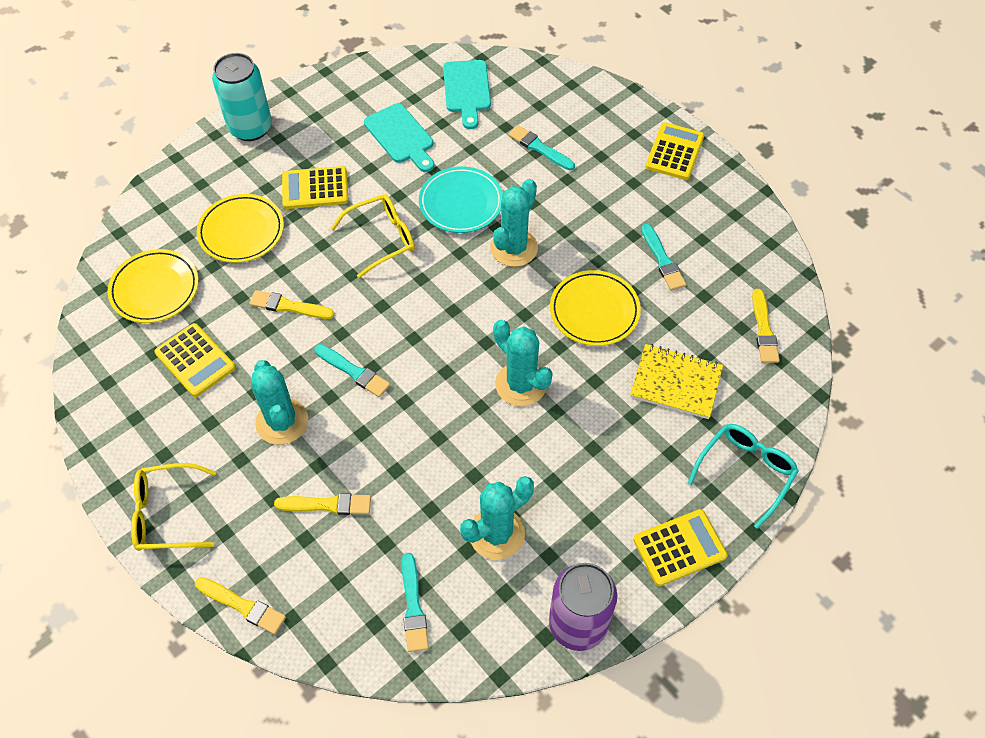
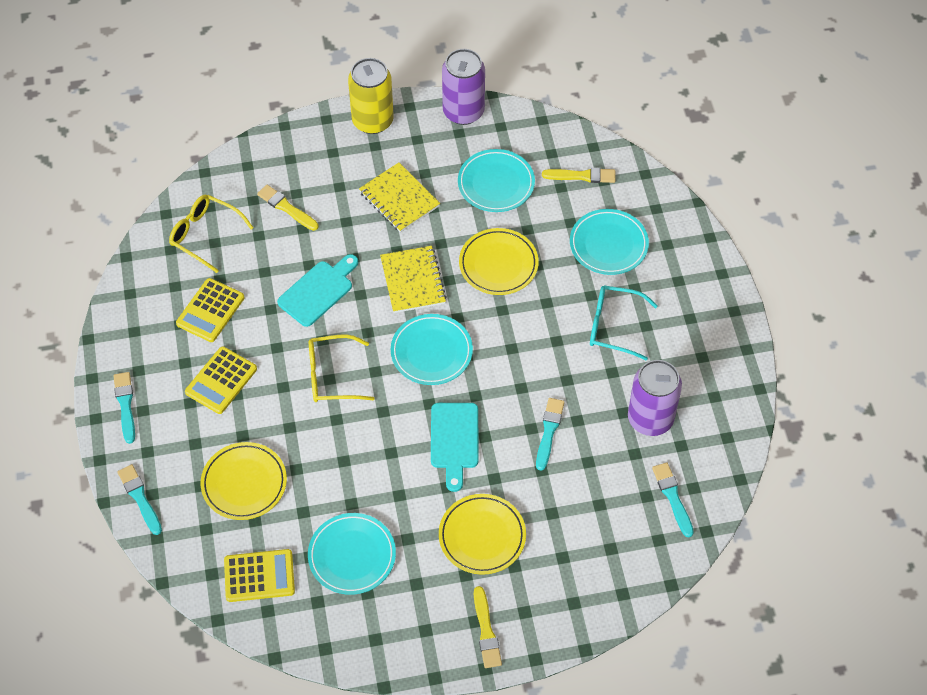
purple can: 1 -> 2
turquoise cactus: 4 -> 0
turquoise can: 1 -> 0
turquoise plate: 1 -> 4
yellow brush: 4 -> 3
yellow calculator: 4 -> 3
yellow can: 0 -> 1
yellow notebook: 1 -> 2

